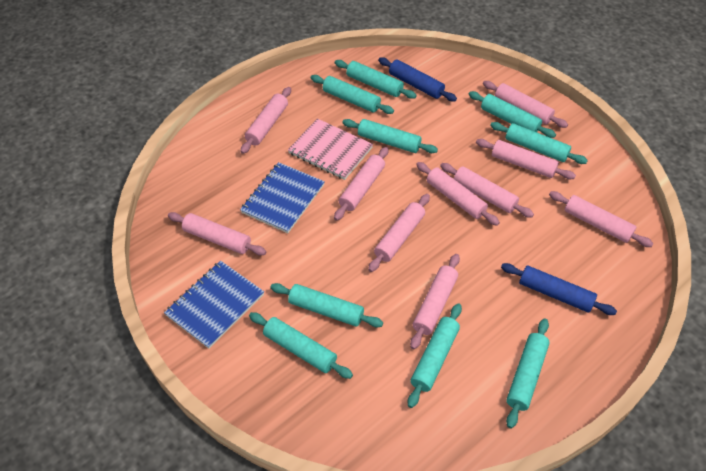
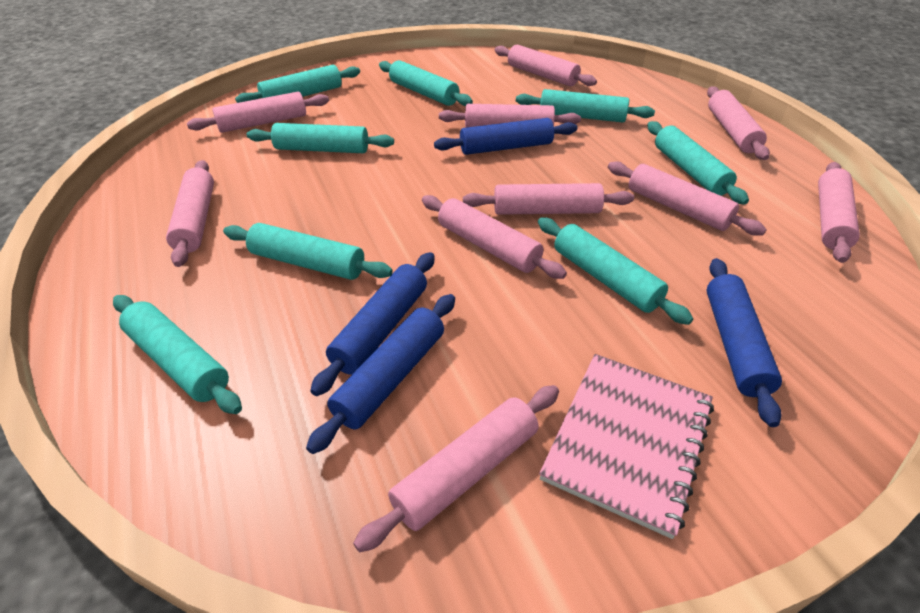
blue notebook: 2 -> 0
blue rolling pin: 2 -> 4
turquoise rolling pin: 9 -> 8

